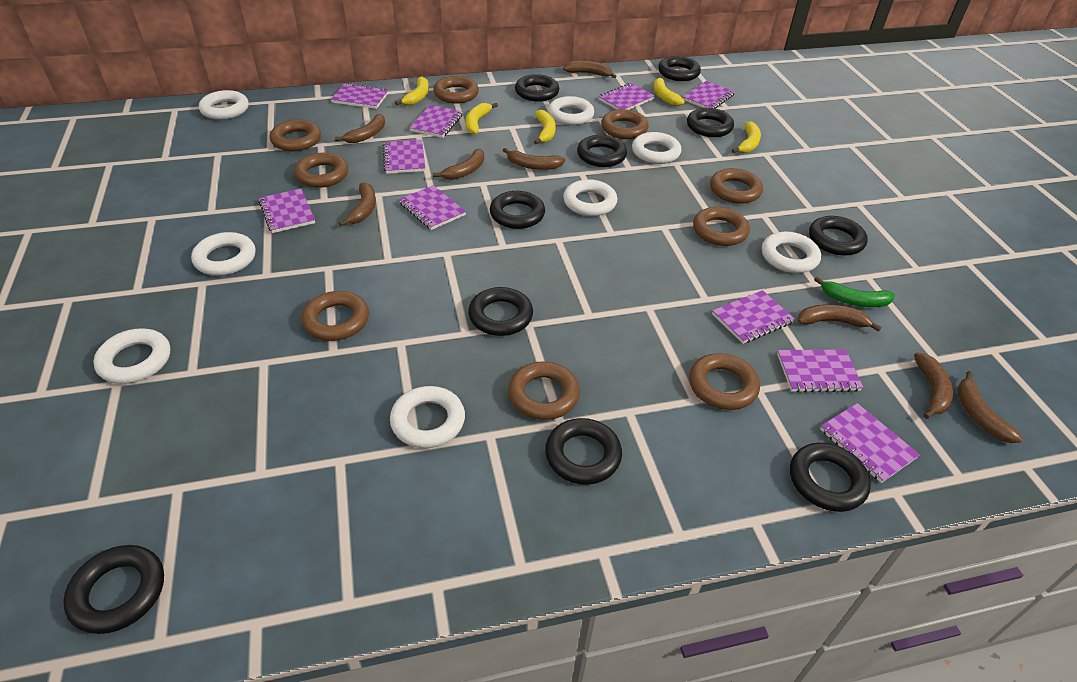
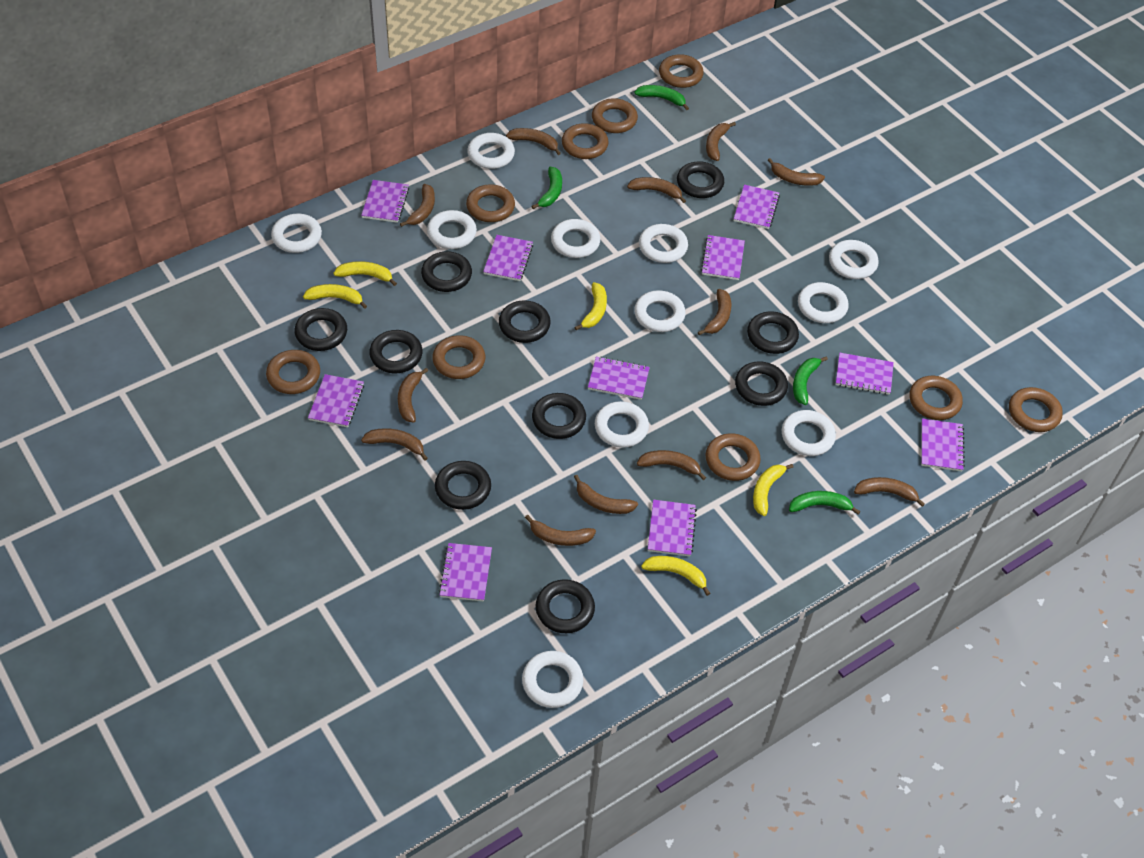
brown banana: 8 -> 12
green banana: 1 -> 4
white ring: 8 -> 11

